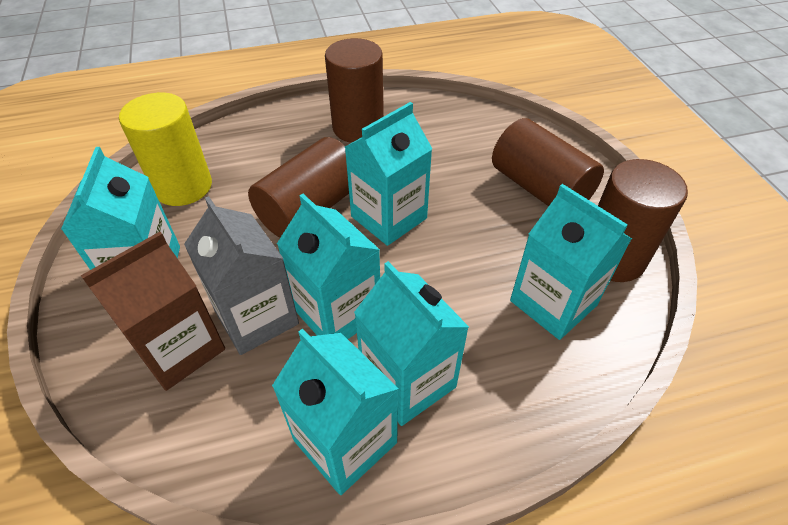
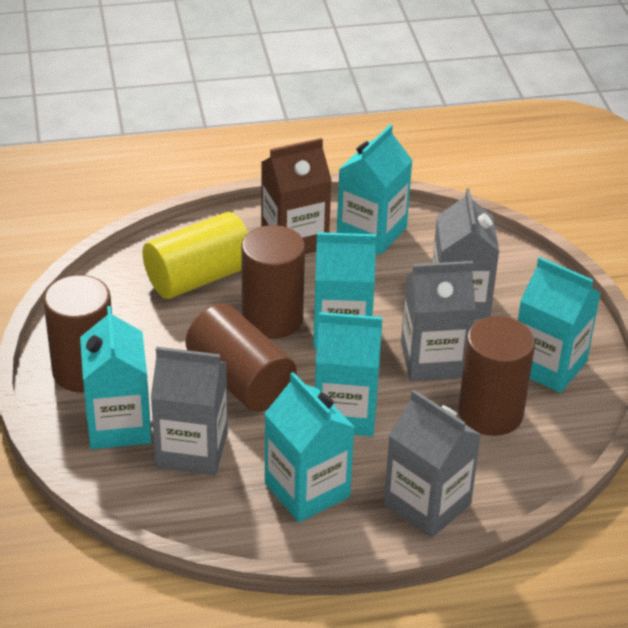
grey carton: 1 -> 4

